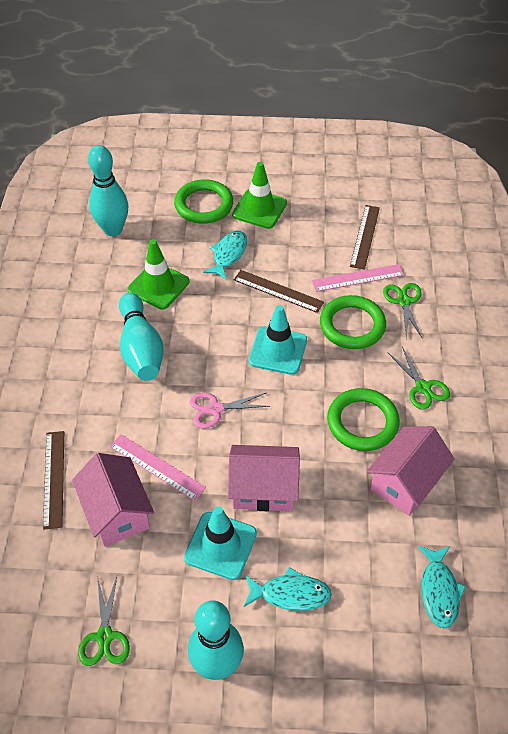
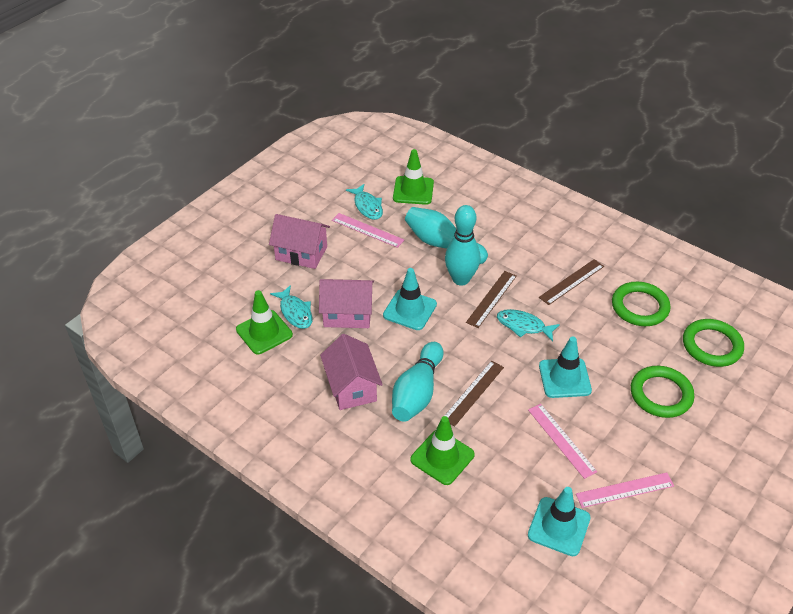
green scissors: 3 -> 0
green traffic cone: 2 -> 3
pink ruler: 2 -> 3
pink scissors: 1 -> 0
turquoise traffic cone: 2 -> 3

